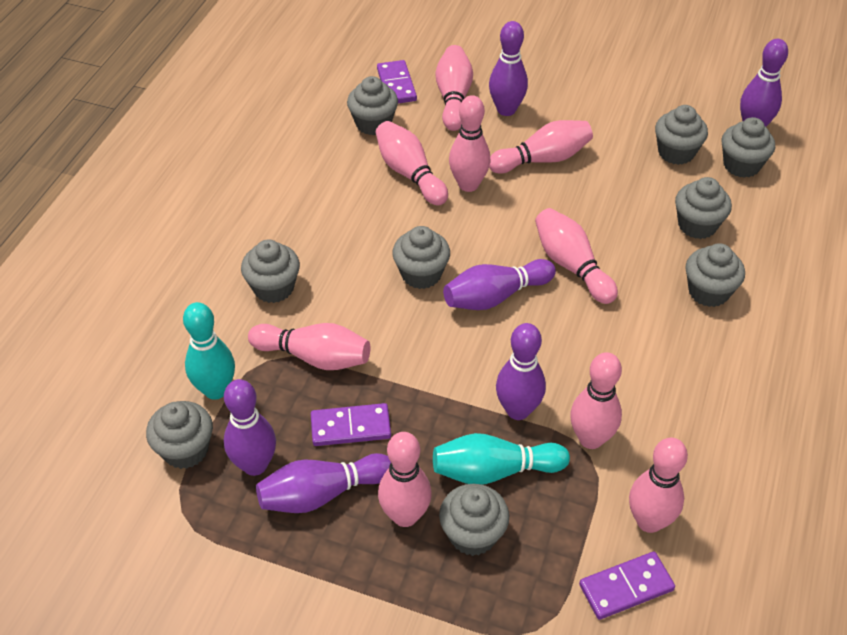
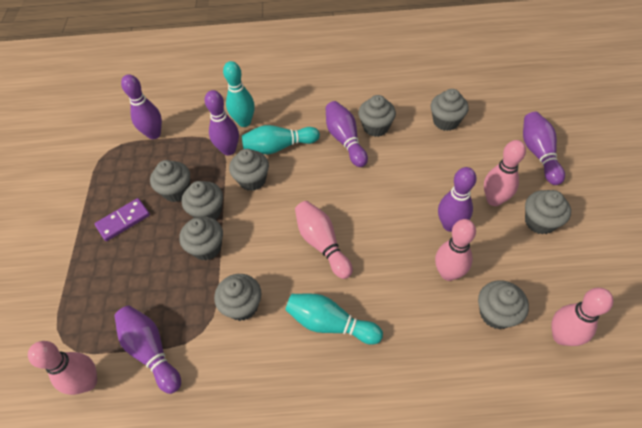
pink bowling pin: 9 -> 5
purple domino: 3 -> 1
turquoise bowling pin: 2 -> 3

